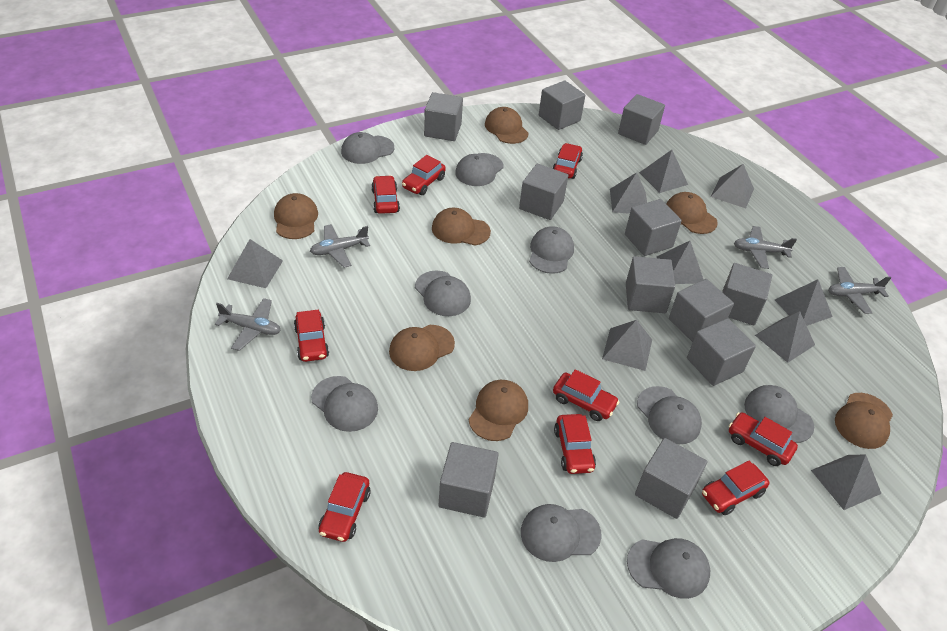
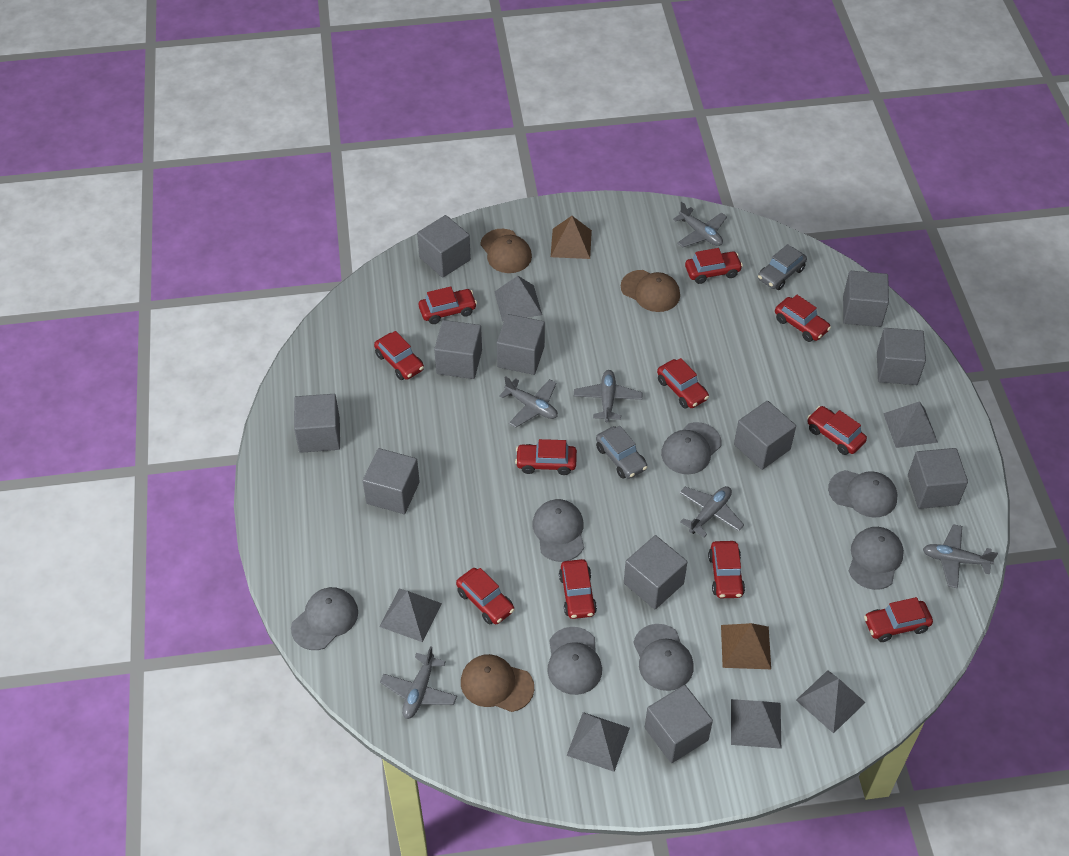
brown cap: 7 -> 3
brown pyramid: 0 -> 2
grey cap: 9 -> 7
grey car: 0 -> 2
grey plane: 4 -> 6
grey pyramid: 9 -> 6
red car: 9 -> 11

